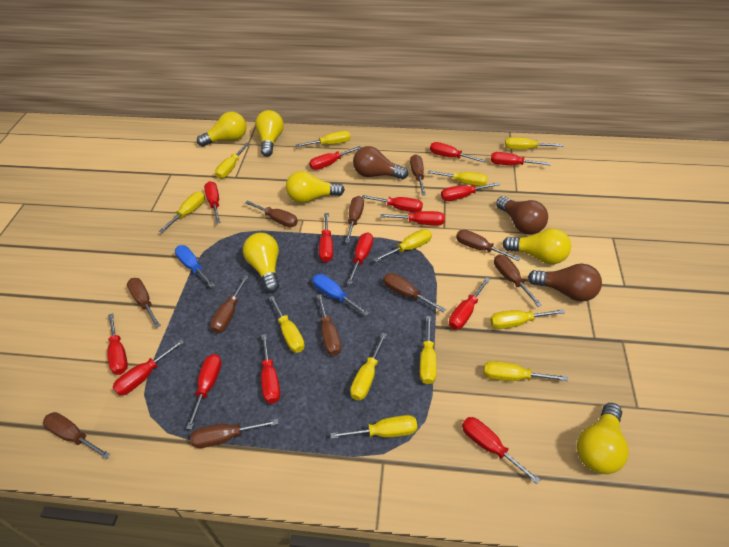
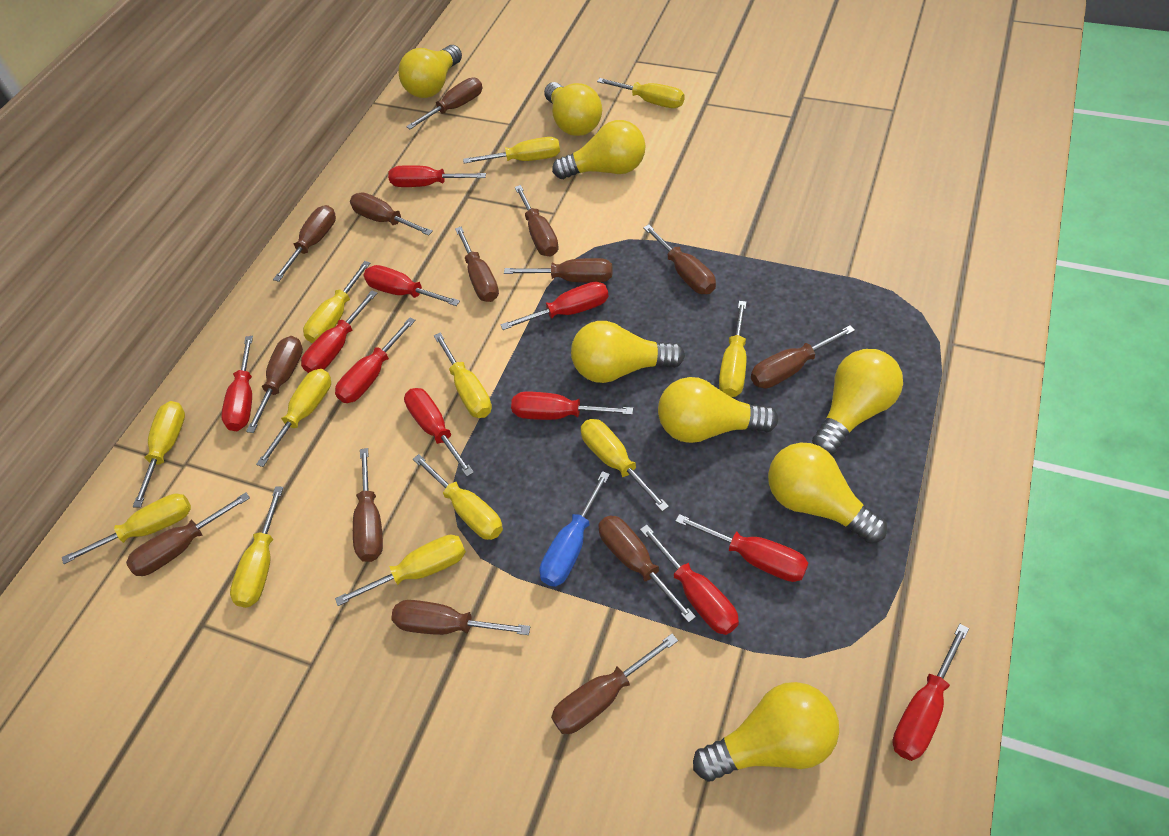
blue screwdriver: 2 -> 1
brown light bulb: 3 -> 0
brown screwdriver: 11 -> 14
red screwdriver: 15 -> 11
yellow light bulb: 6 -> 8

